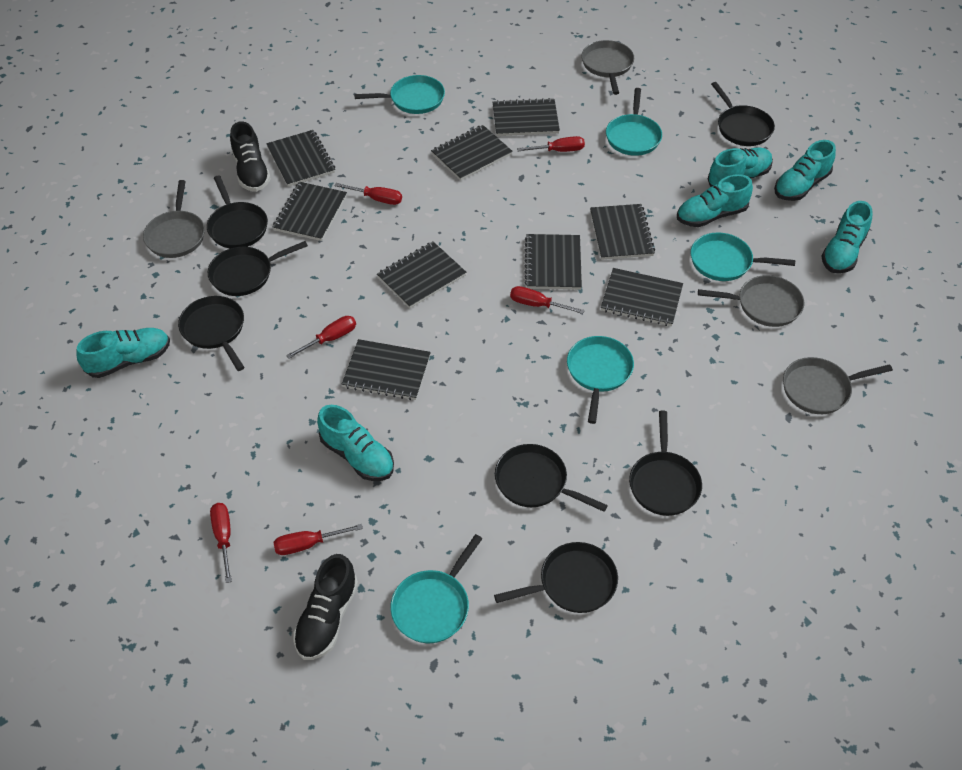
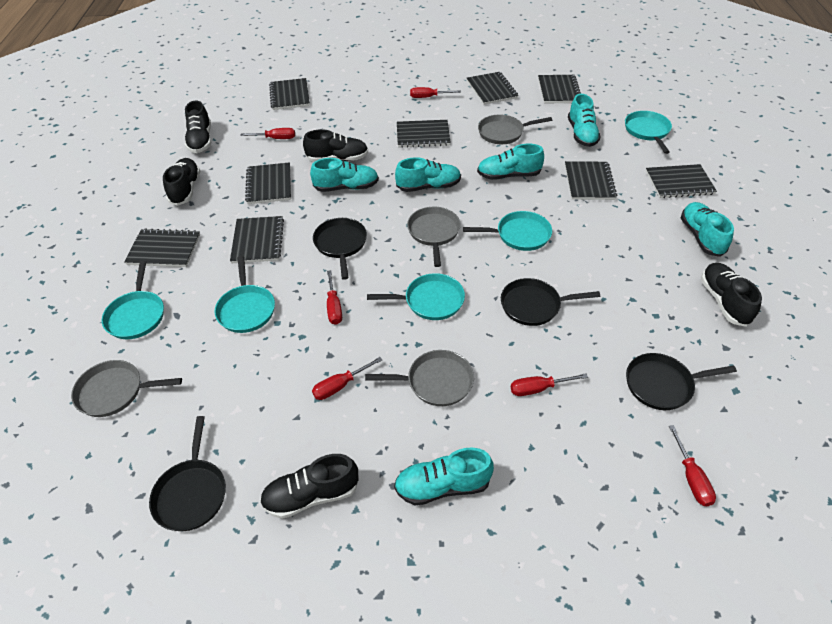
black pan: 7 -> 4
black shoe: 2 -> 5

